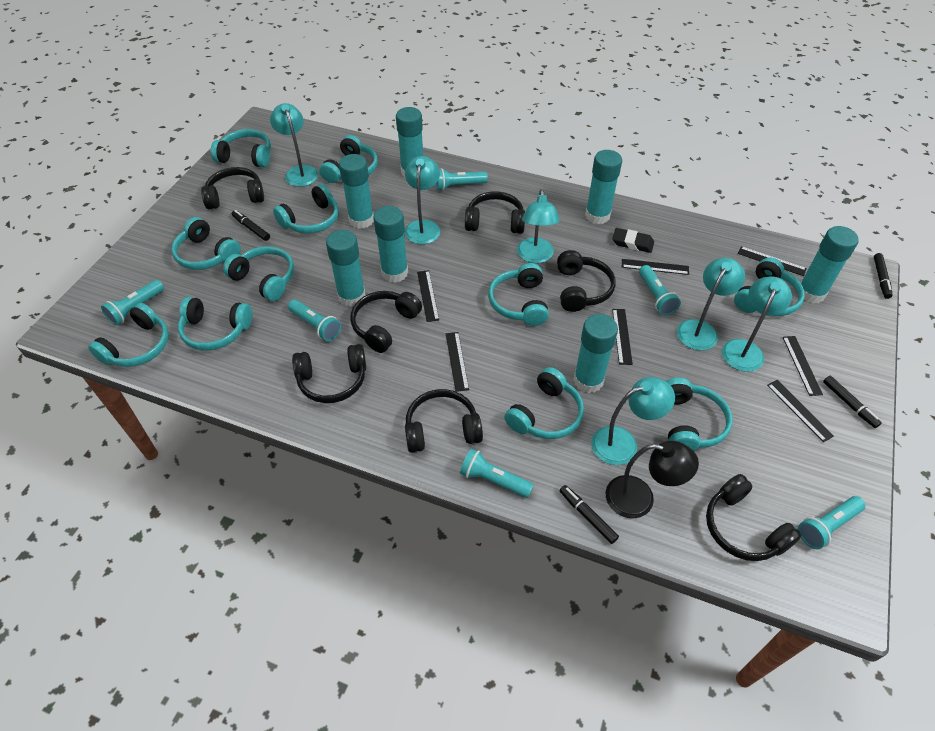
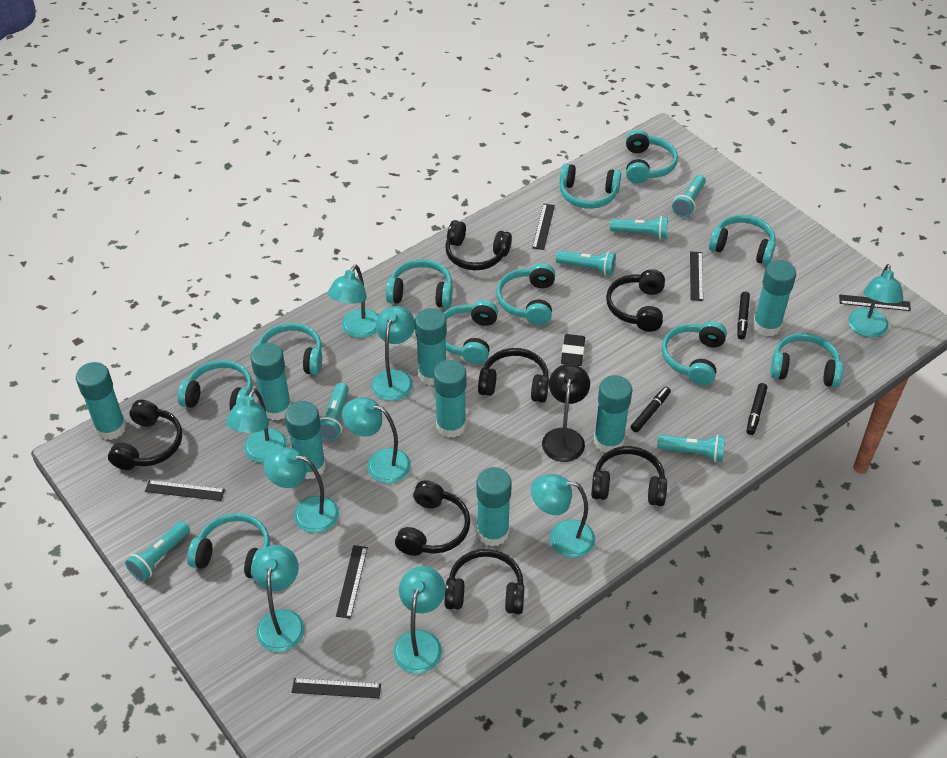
black marker: 4 -> 3
black ruler: 7 -> 6
turquoise glue stick: 7 -> 8
turquoise lamp: 6 -> 9

